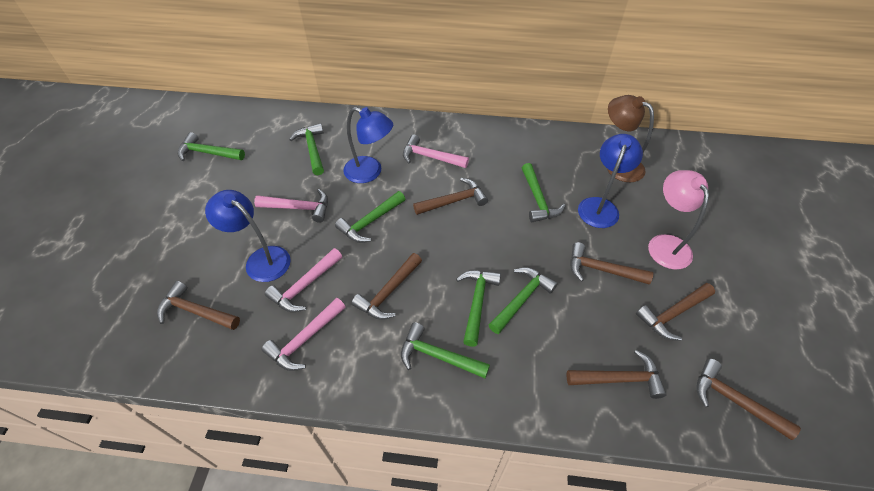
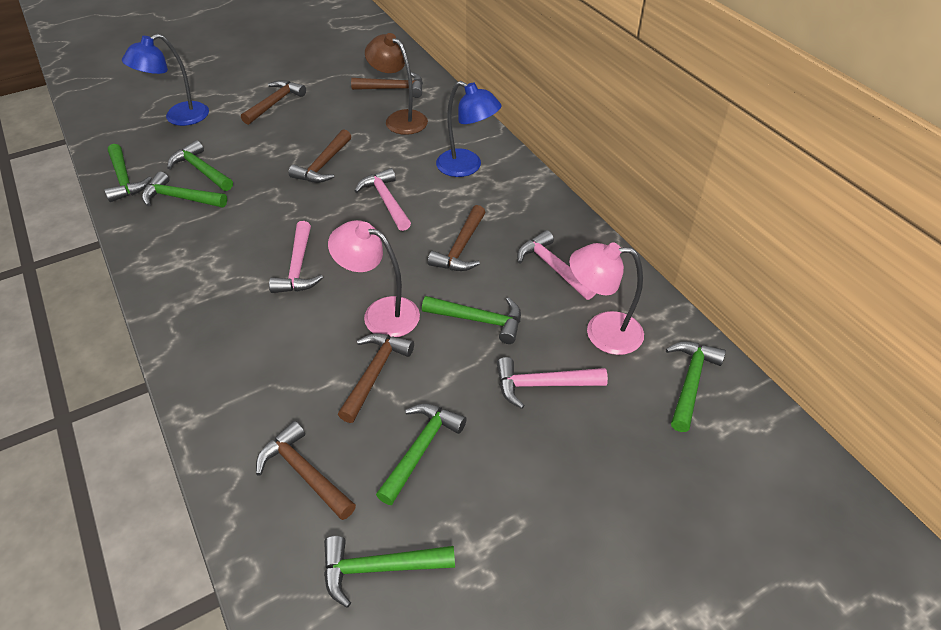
blue lamp: 3 -> 2
brown hammer: 7 -> 6
pink lamp: 1 -> 2

